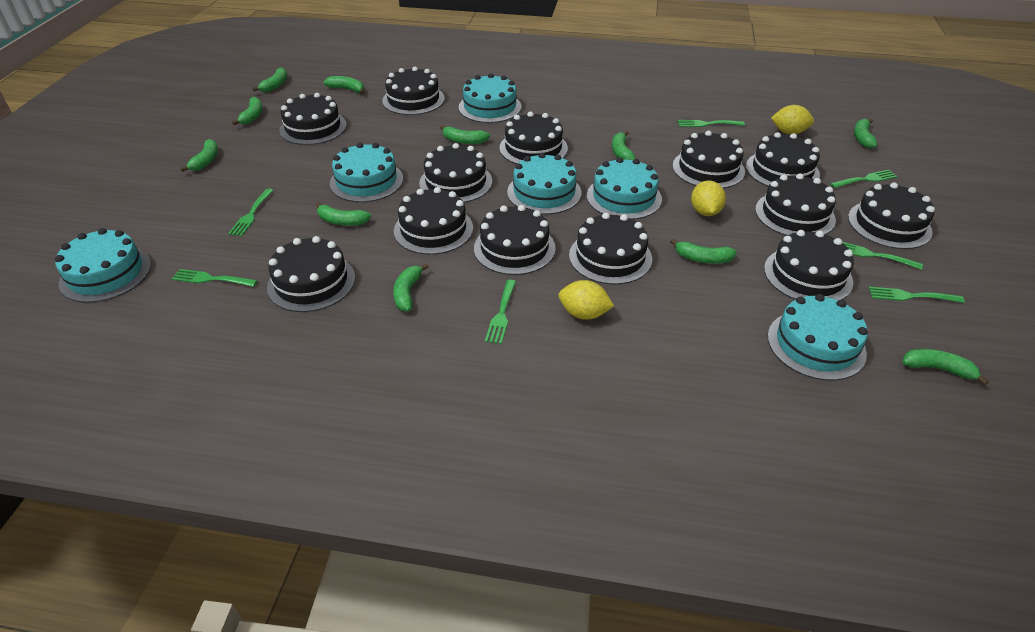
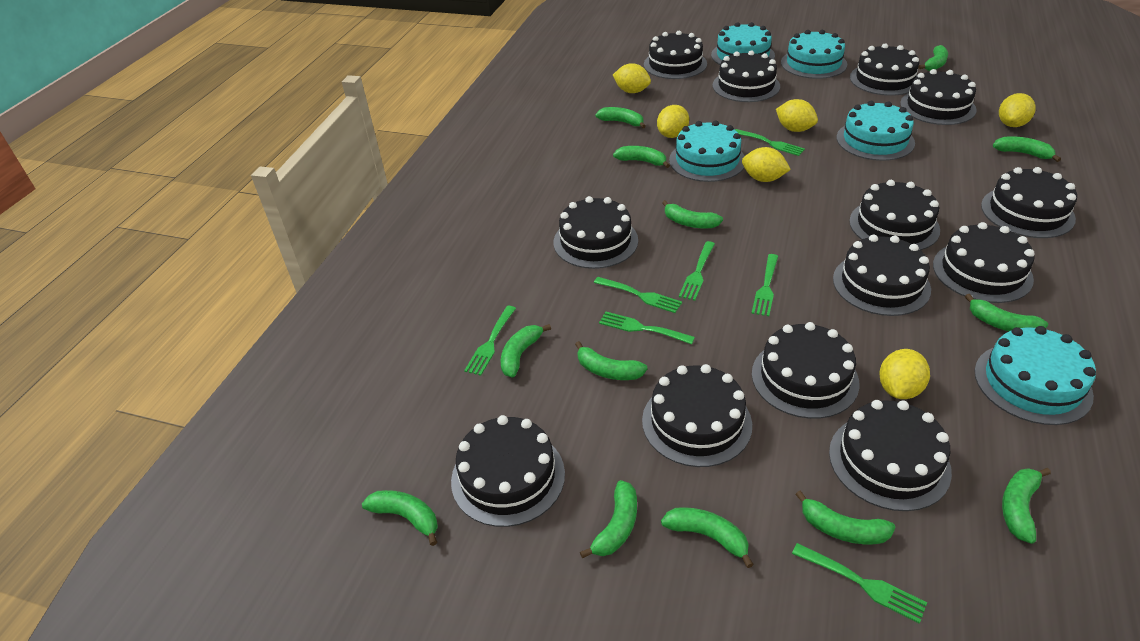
green banana: 11 -> 13
turquoise cake: 6 -> 5
yellow lemon: 3 -> 6

